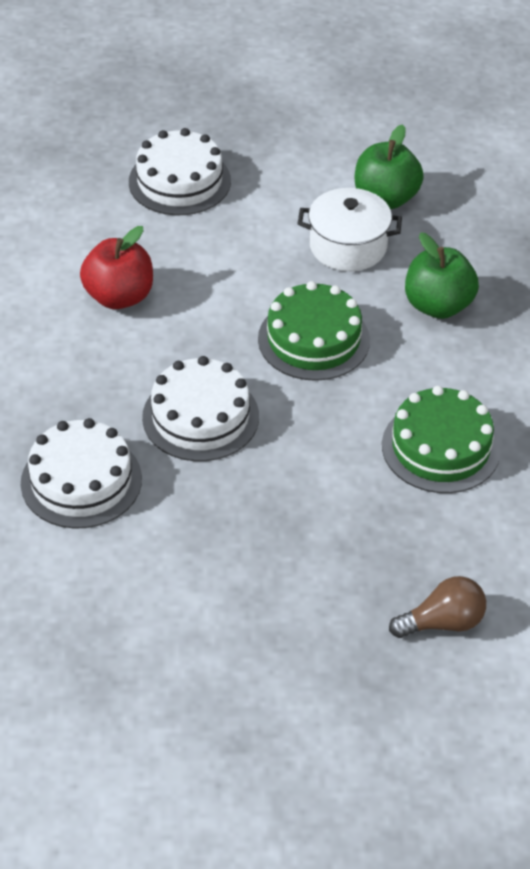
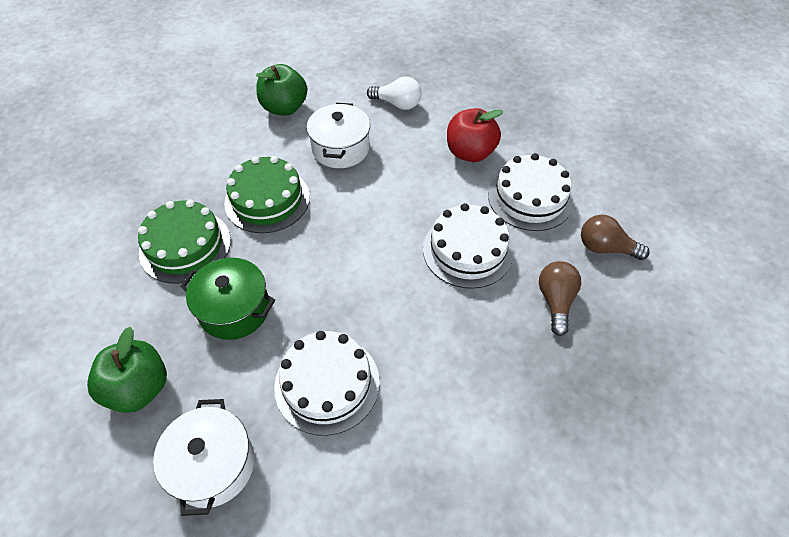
brown light bulb: 1 -> 2
green pot: 0 -> 1
white light bulb: 0 -> 1
white pot: 1 -> 2

